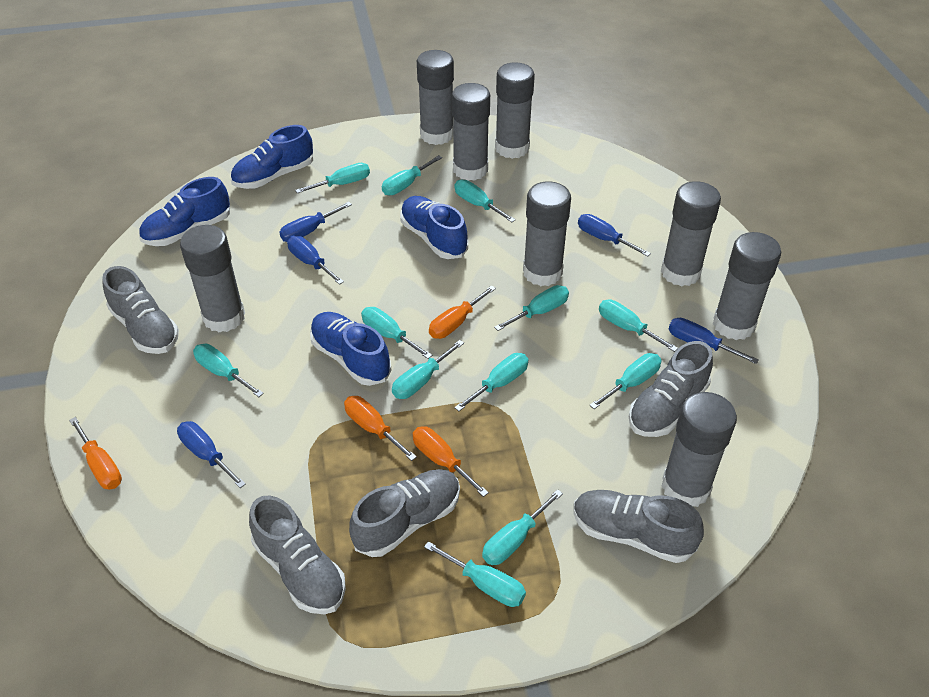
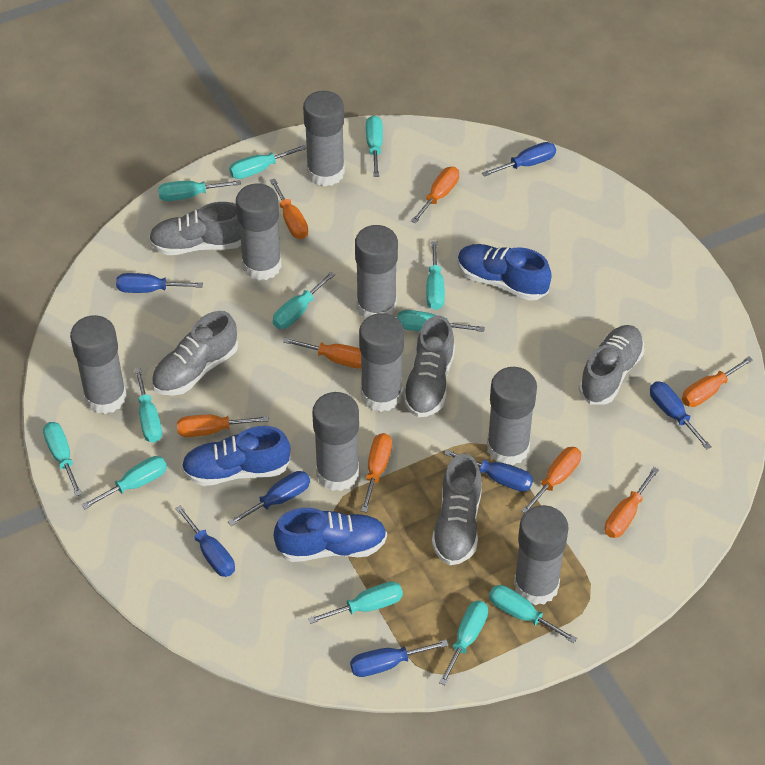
blue screwdriver: 5 -> 7
blue shoe: 4 -> 3
orange screwdriver: 4 -> 8

